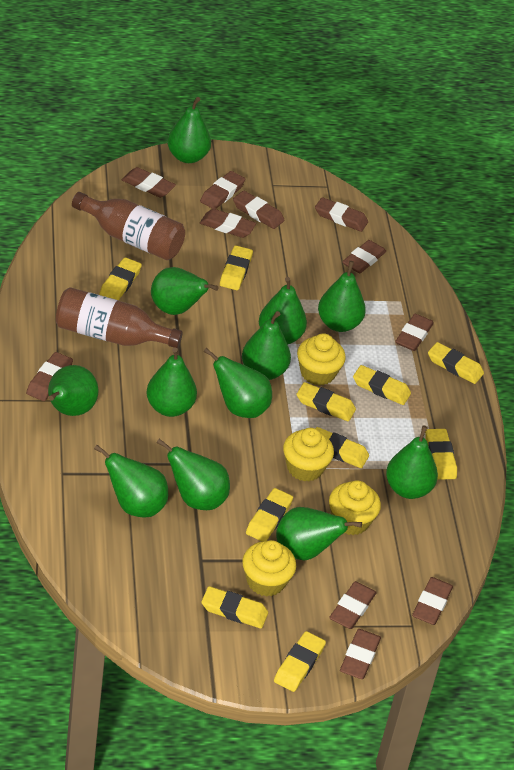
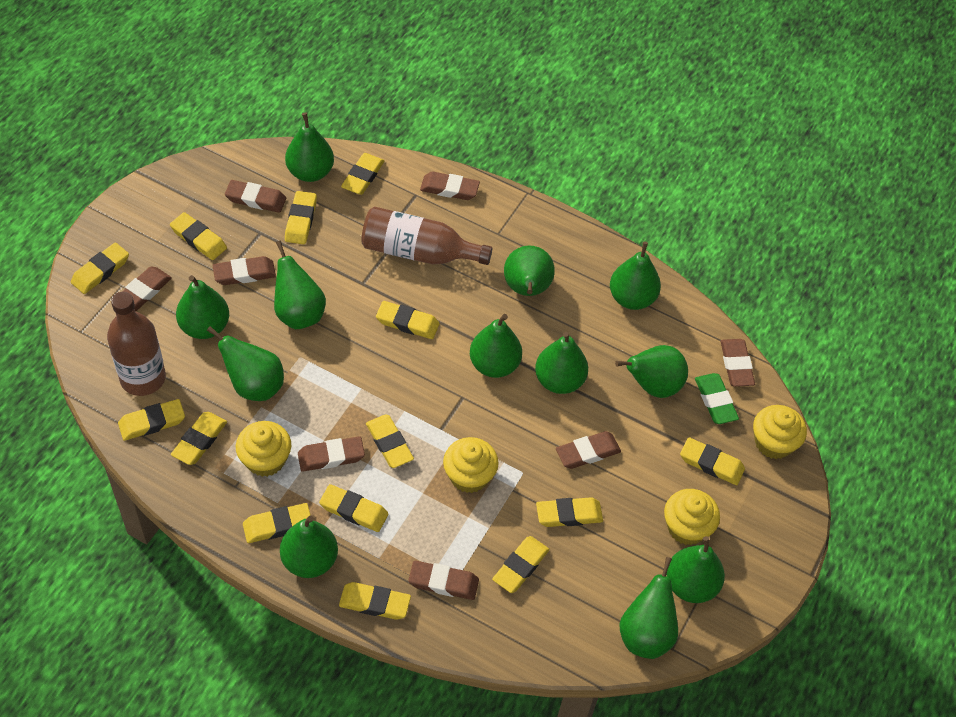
brown eraser: 11 -> 8
green eraser: 0 -> 1
yellow eraser: 10 -> 14

